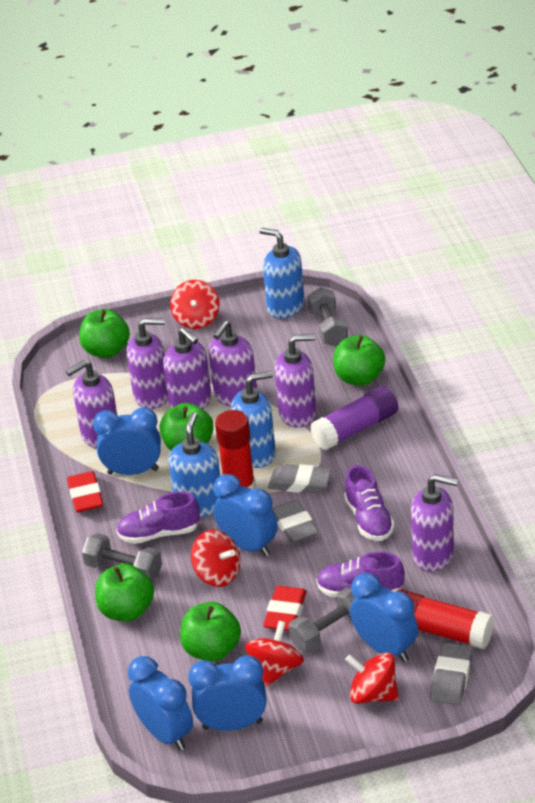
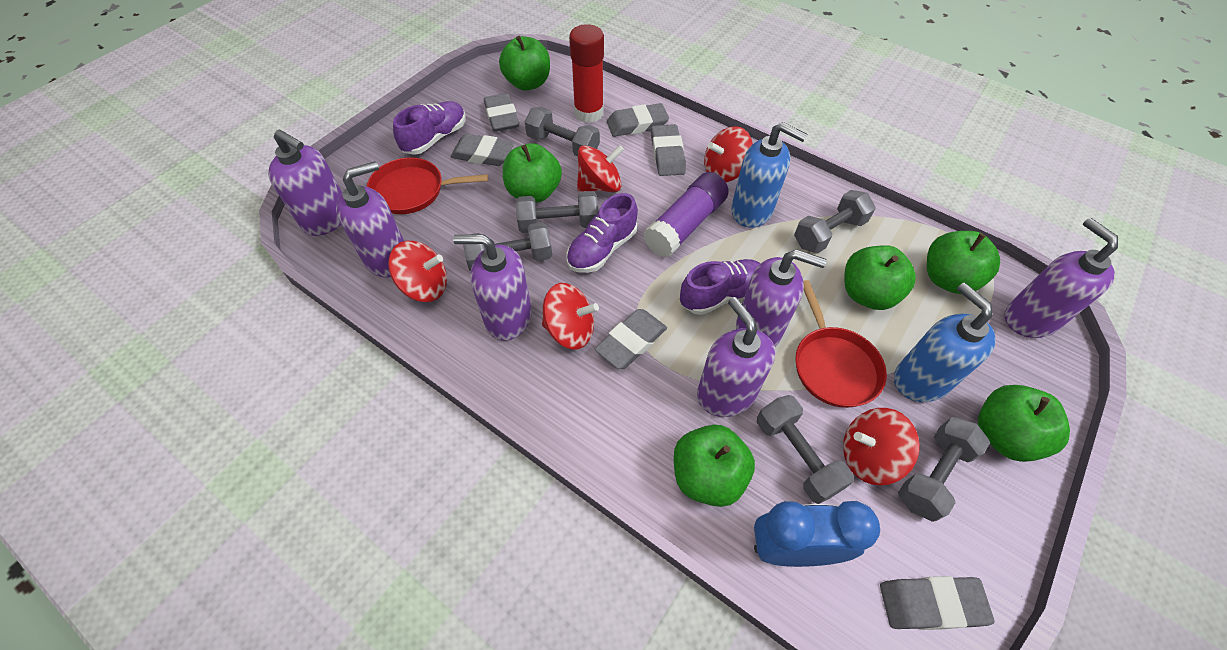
blue clock: 5 -> 1
blue soap dispenser: 3 -> 2
green apple: 5 -> 6
grey dumbbell: 3 -> 6
grey eraser: 3 -> 6
red eraser: 2 -> 0
red glue stick: 2 -> 1
red pan: 0 -> 2
red spinning top: 4 -> 5

